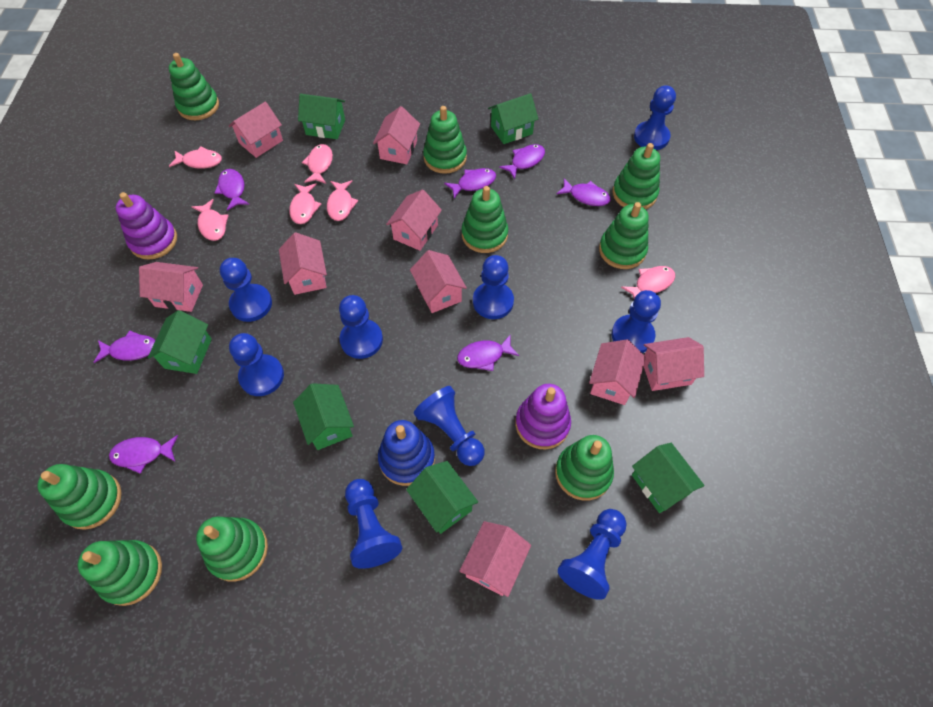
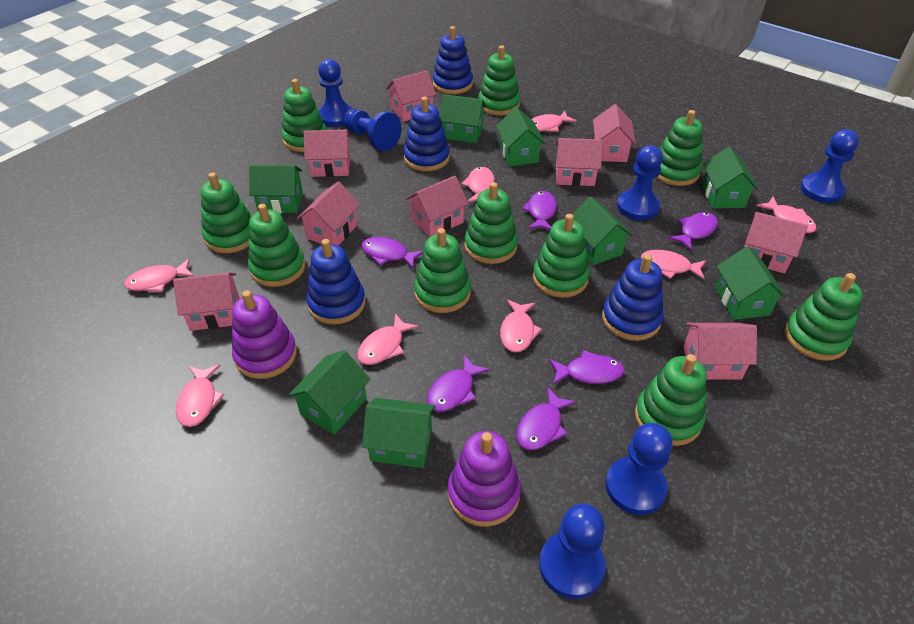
blue pawn: 9 -> 6
blue stacking toy: 1 -> 4
green house: 6 -> 8
green stacking toy: 9 -> 10
pink fish: 6 -> 8
purple fish: 7 -> 6

